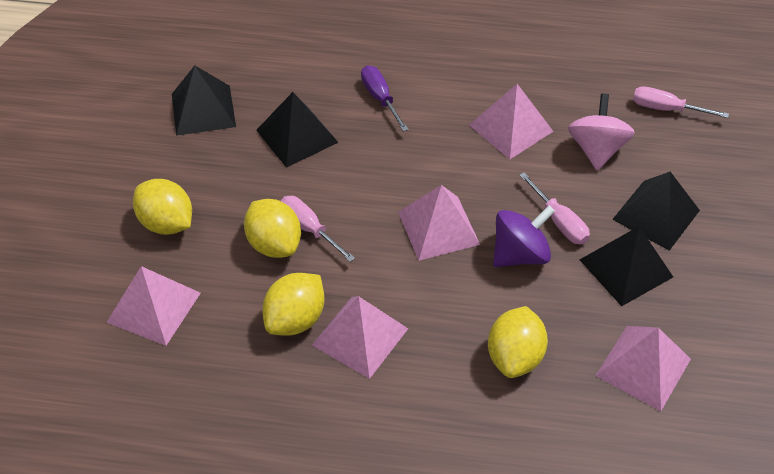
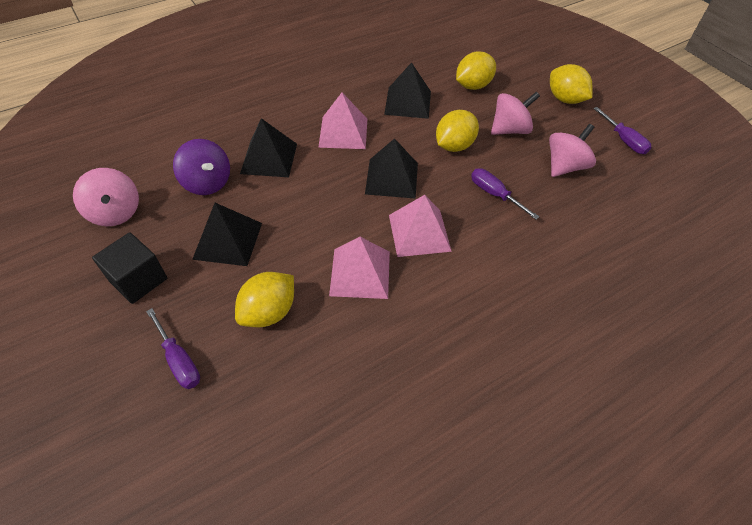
black cube: 0 -> 1
pink pyramid: 5 -> 3
pink screwdriver: 3 -> 0
pink spinning top: 1 -> 3
purple screwdriver: 1 -> 3

